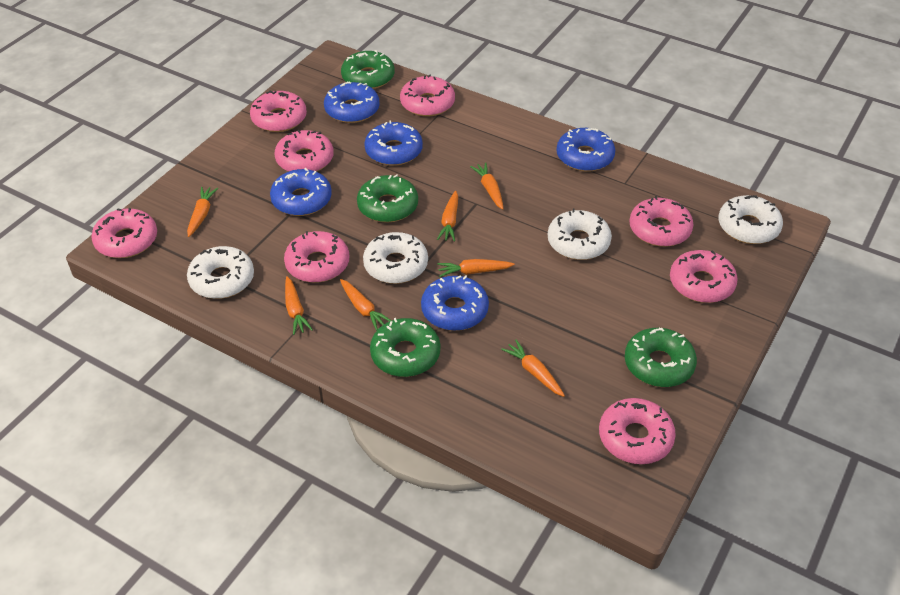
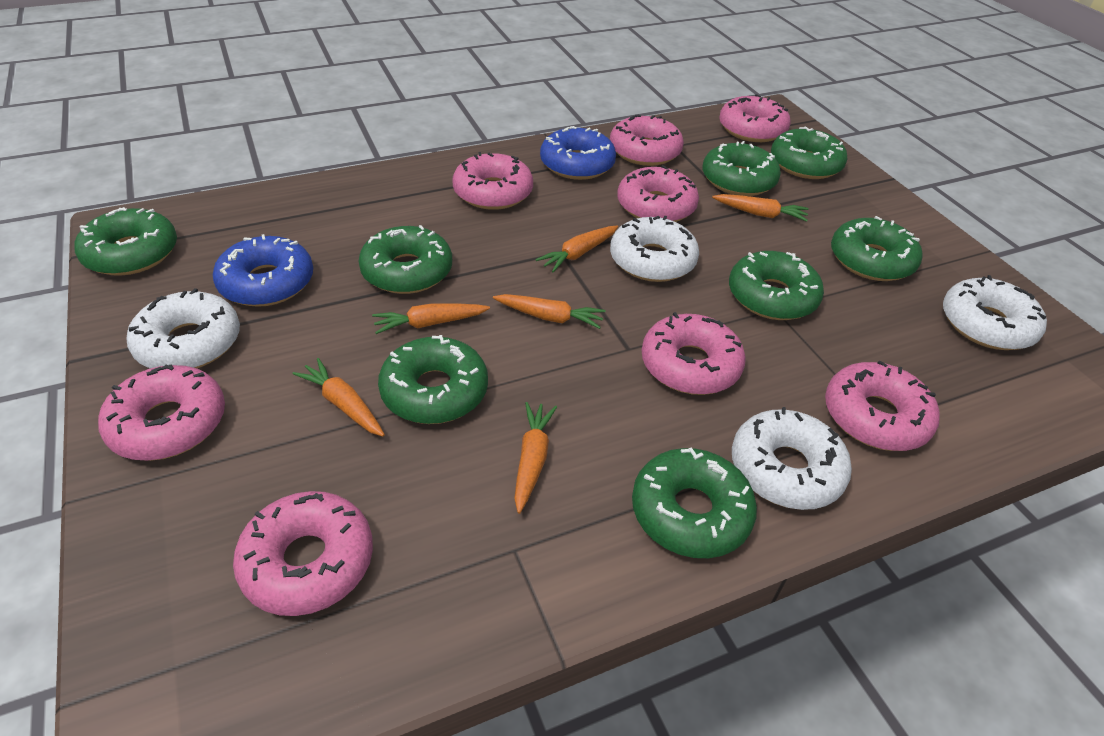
blue donut: 5 -> 2
green donut: 4 -> 8
orange carrot: 7 -> 6

